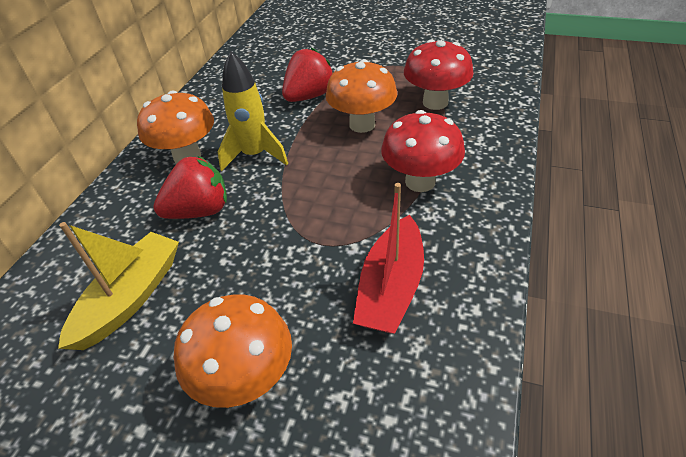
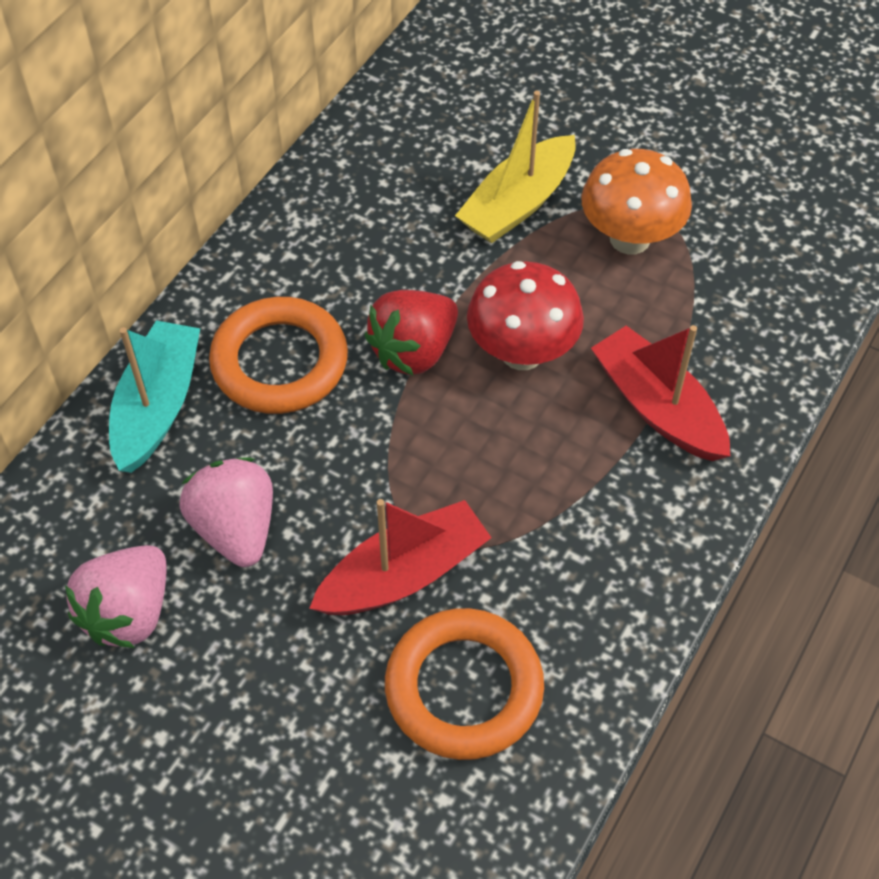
orange mushroom: 3 -> 1
orange ring: 0 -> 2
pink strawberry: 0 -> 2
red boat: 1 -> 2
red mushroom: 2 -> 1
red strawberry: 2 -> 1
turquoise boat: 0 -> 1
yellow rocket: 1 -> 0

